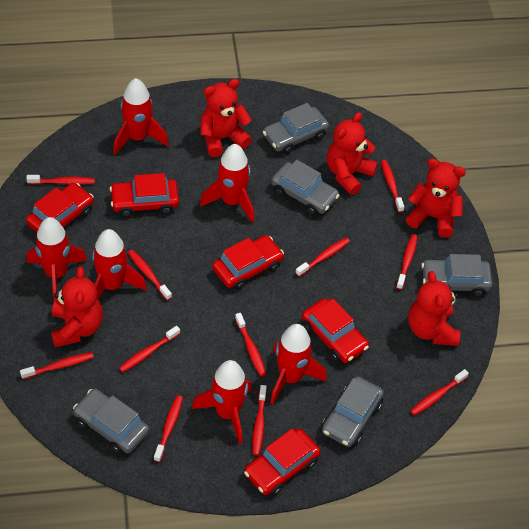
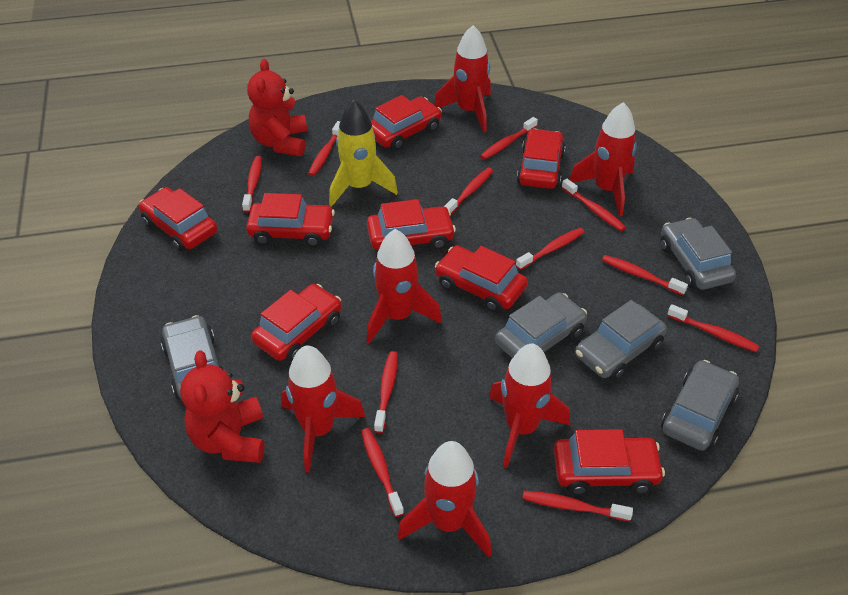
red car: 5 -> 8
red teddy bear: 5 -> 2
yellow rocket: 0 -> 1

